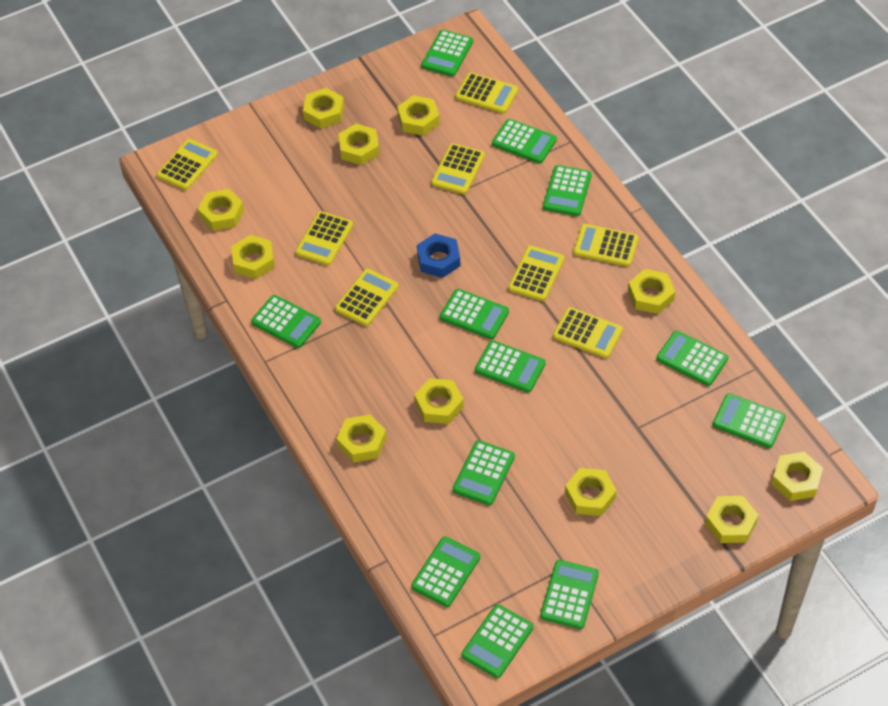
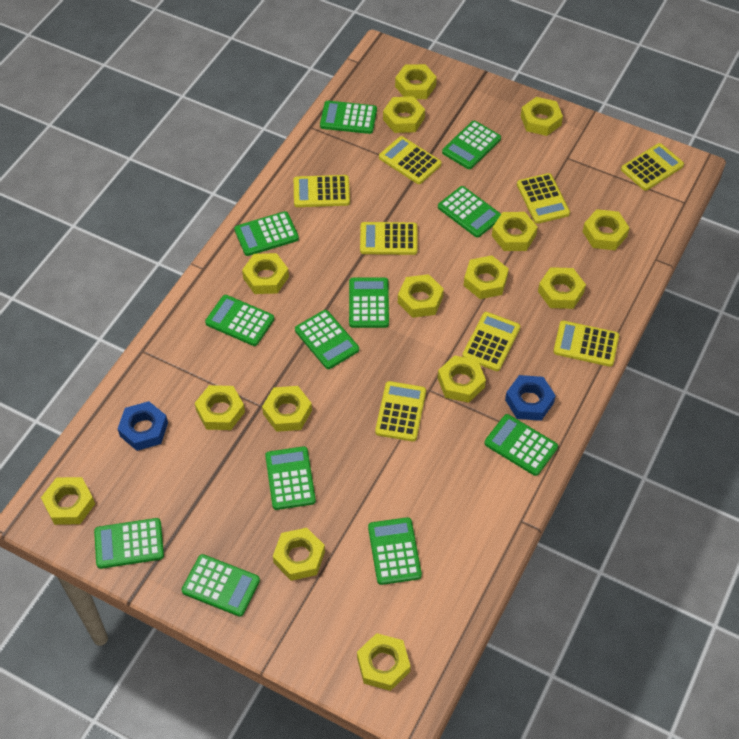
blue nut: 1 -> 2
yellow nut: 11 -> 15

